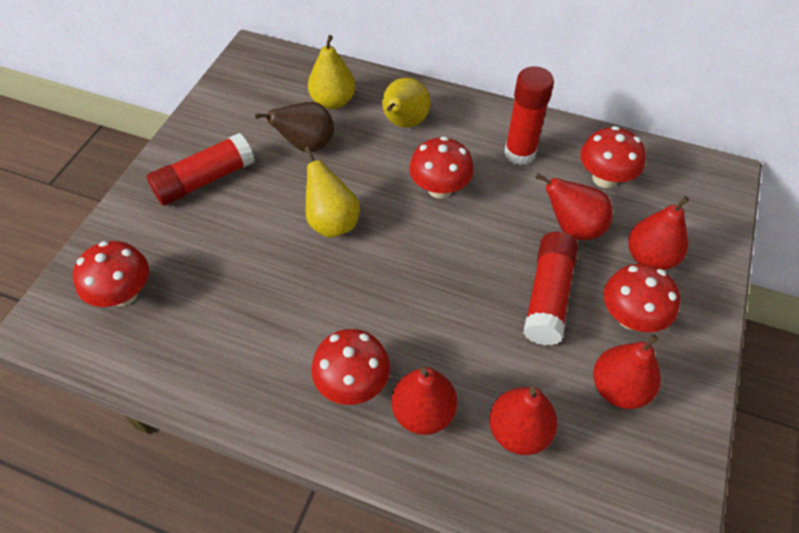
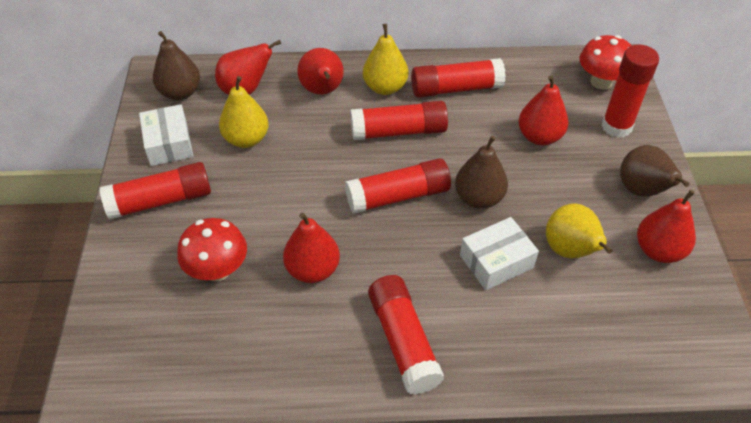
brown pear: 1 -> 3
red glue stick: 3 -> 6
red mushroom: 5 -> 2
white box: 0 -> 2

